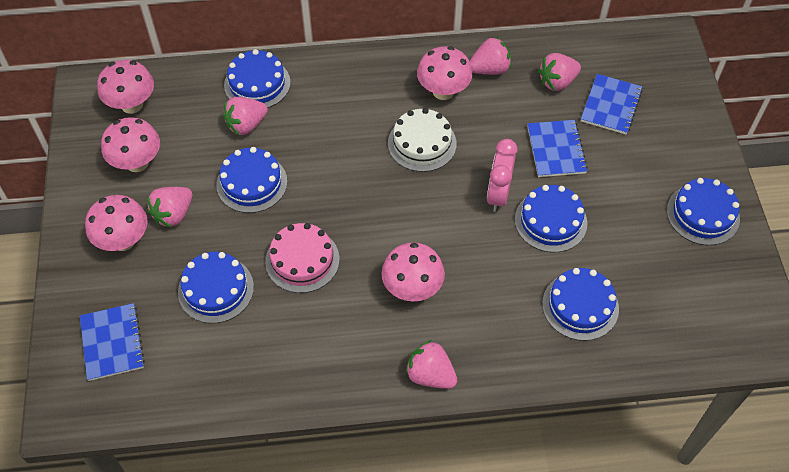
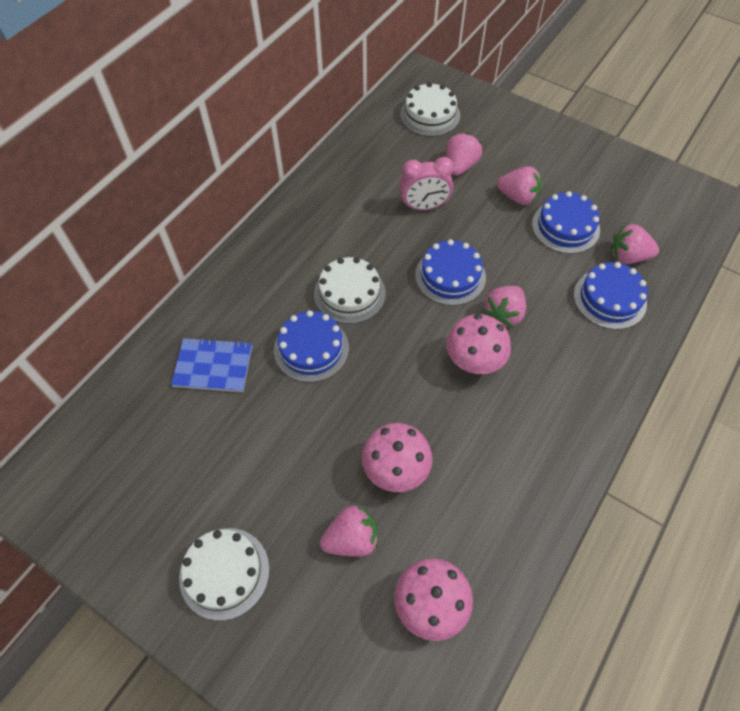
blue cake: 6 -> 4
blue notebook: 3 -> 1
pink cake: 1 -> 0
pink mushroom: 5 -> 3
white cake: 1 -> 3

